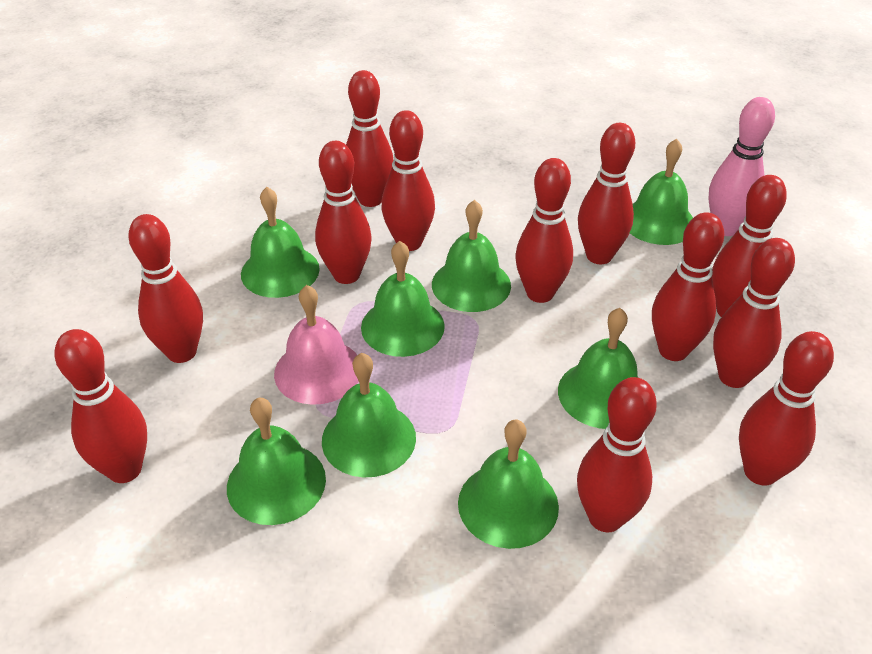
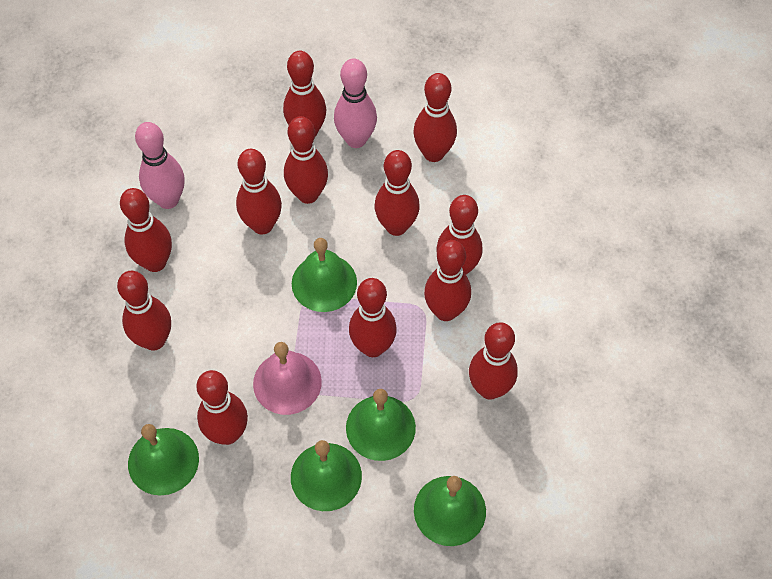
green bell: 8 -> 5
pink bowling pin: 1 -> 2

